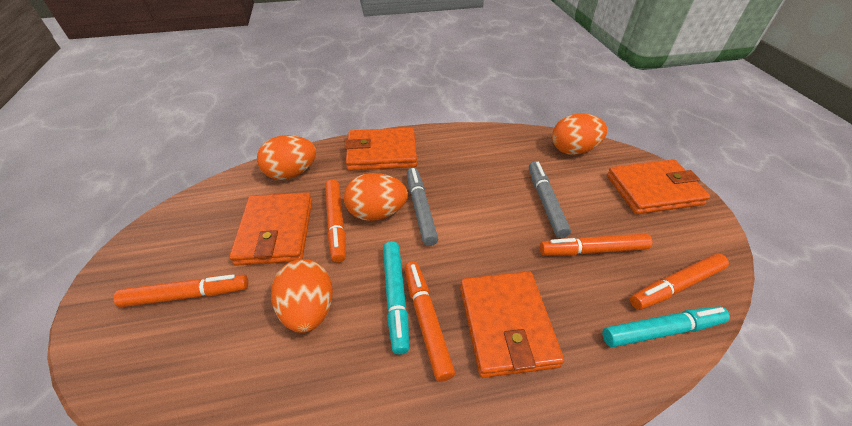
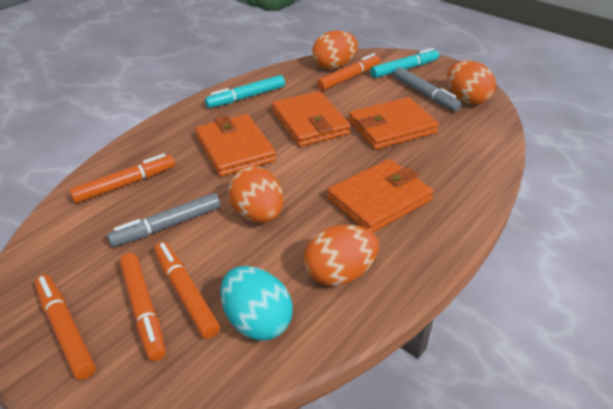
turquoise egg: 0 -> 1

